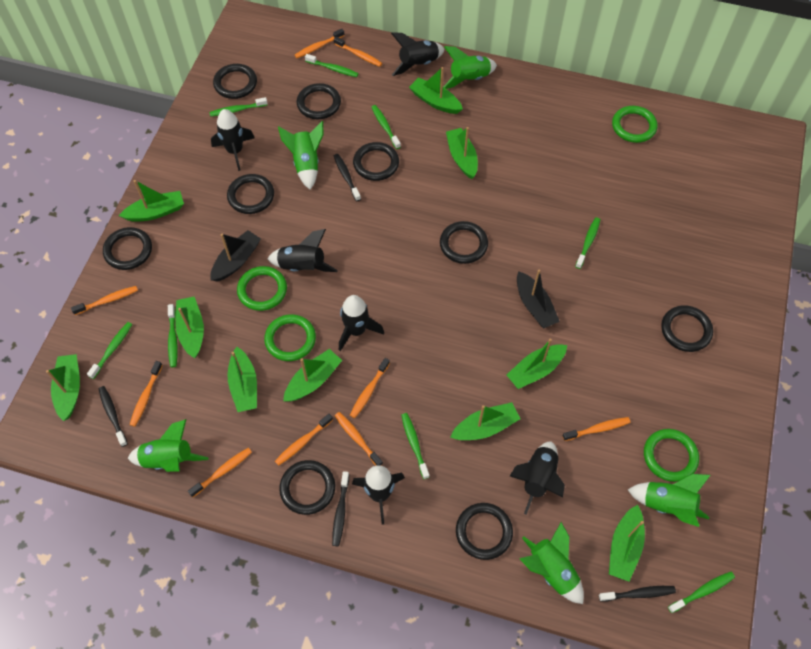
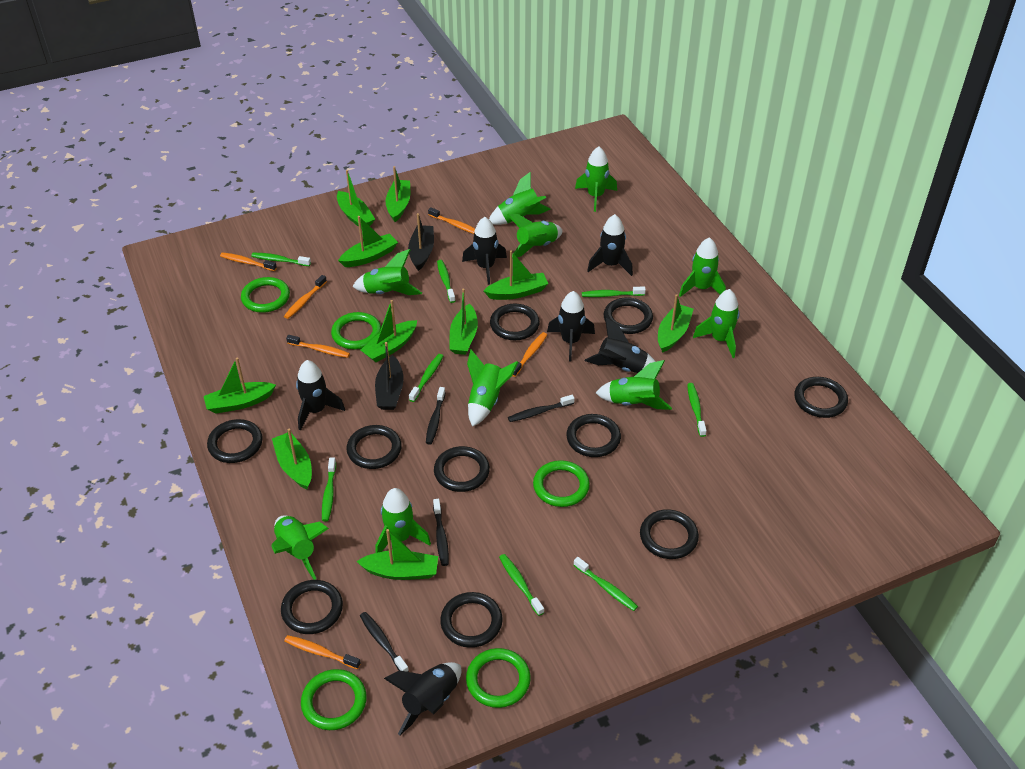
black ring: 9 -> 10
green ring: 4 -> 5
green rocket: 5 -> 10
orange toothbrush: 9 -> 6

